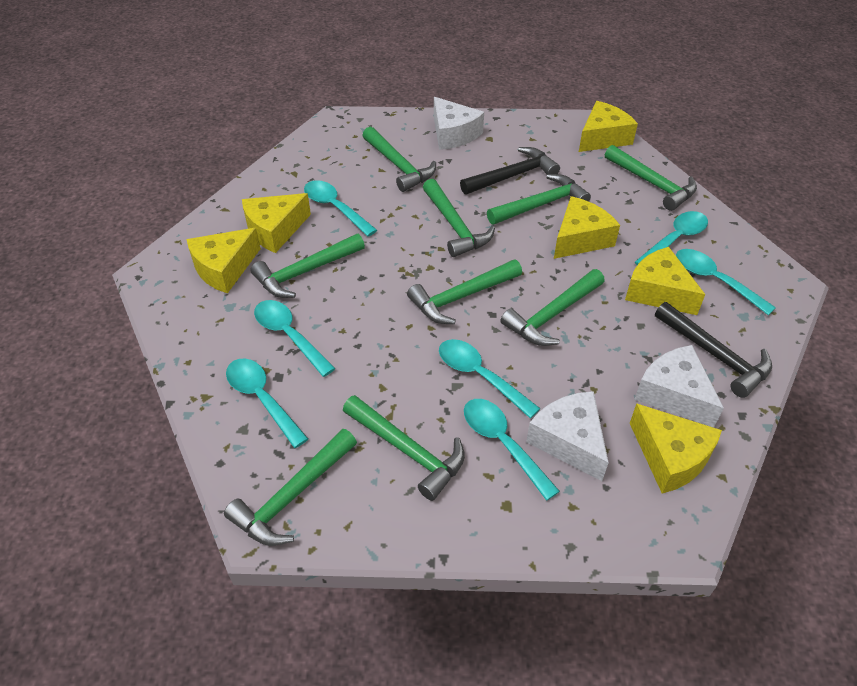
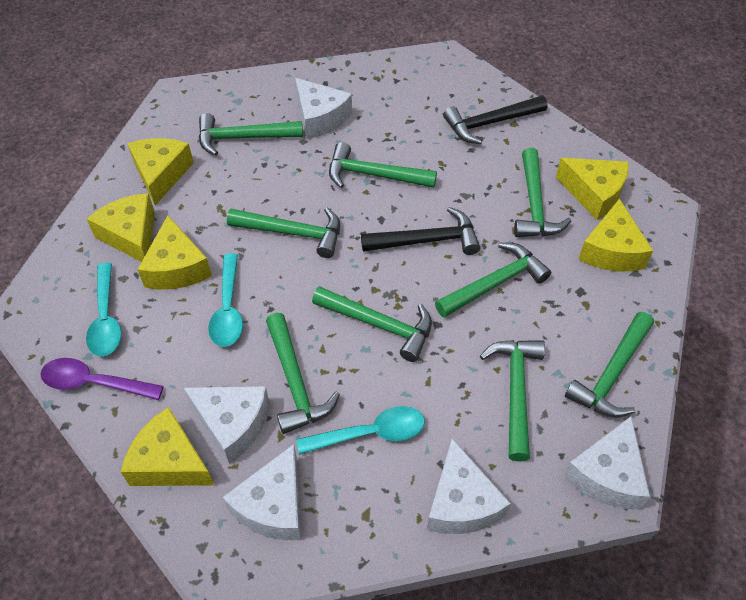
purple spoon: 0 -> 1
turquoise spoon: 7 -> 3
white cheese: 3 -> 5

